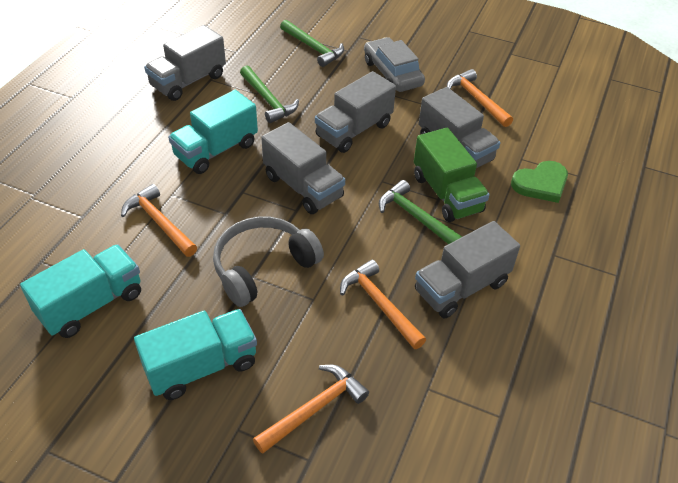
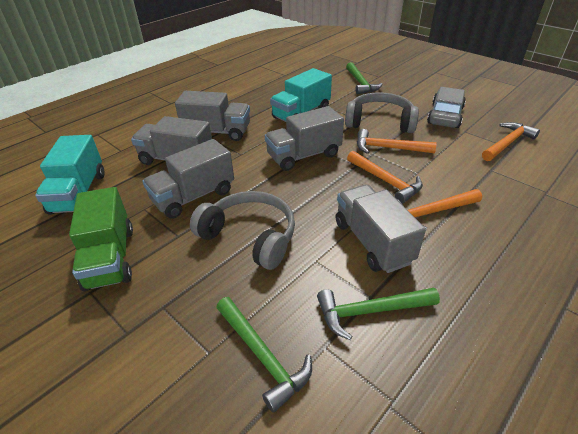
green heart: 1 -> 0
grey headphones: 1 -> 2
turquoise truck: 3 -> 2

